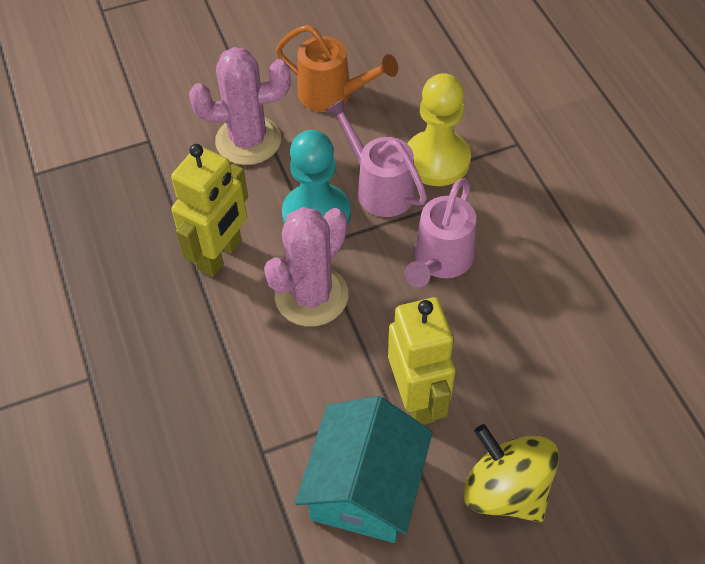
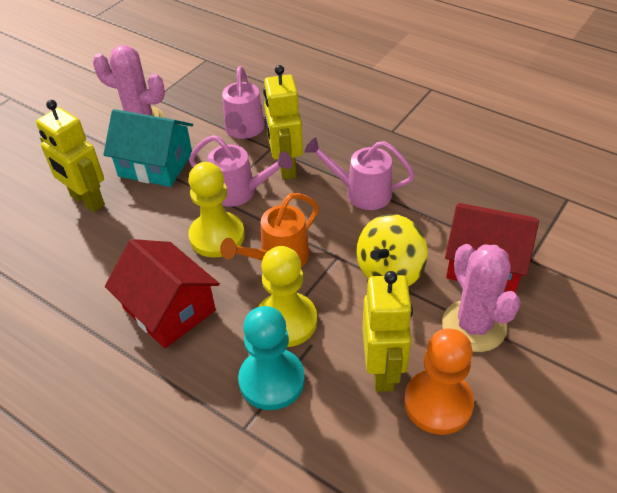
orange pawn: 0 -> 1
pink watering can: 2 -> 3
red house: 0 -> 2
yellow pawn: 1 -> 2
yellow robot: 2 -> 3

